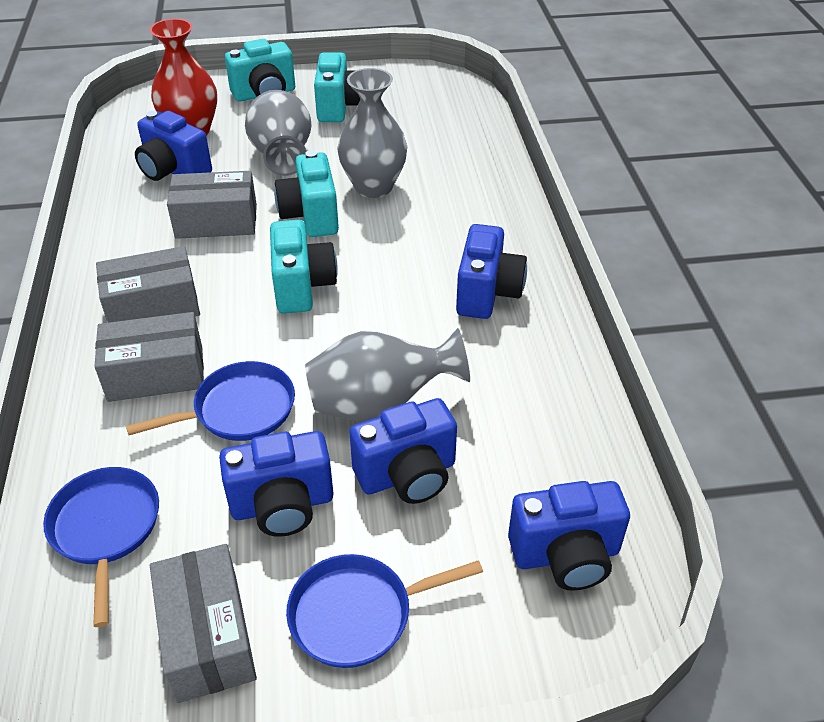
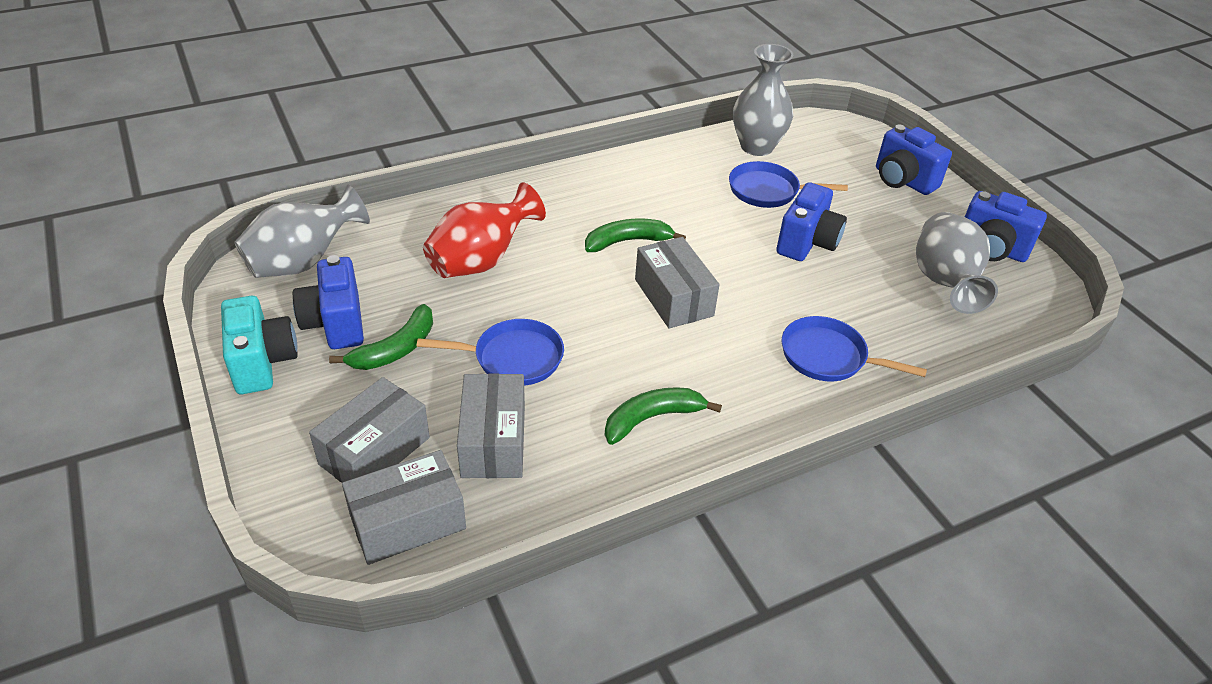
blue camera: 5 -> 4
green banana: 0 -> 3
turquoise camera: 4 -> 1

